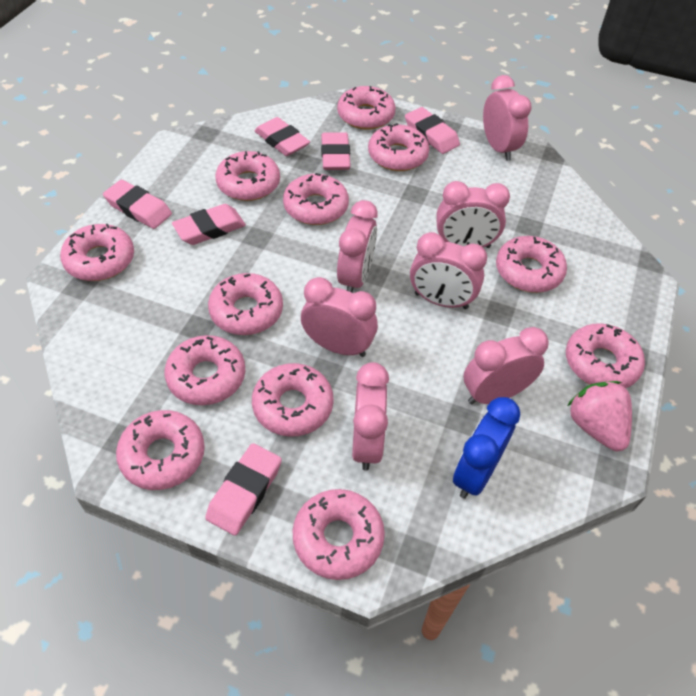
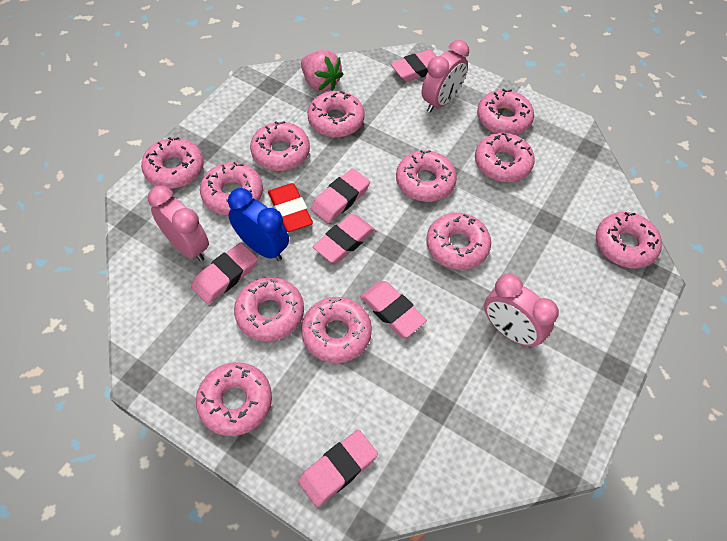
pink clock: 7 -> 3
red eraser: 0 -> 1

